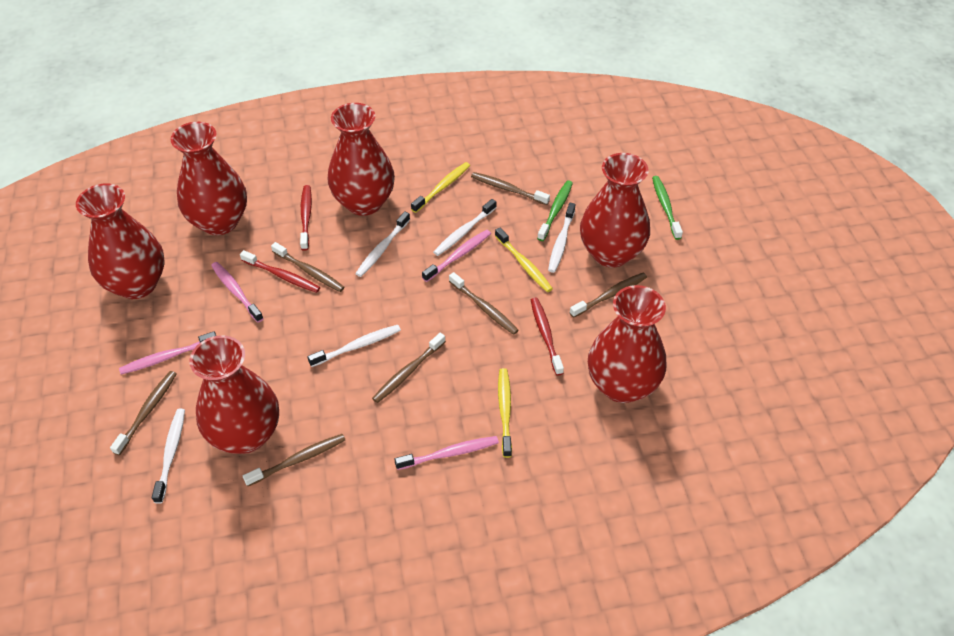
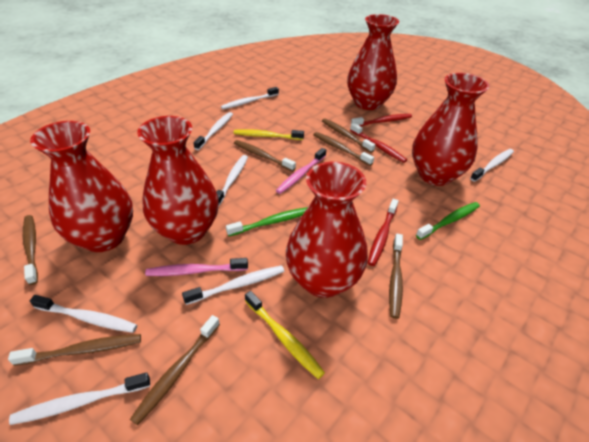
pink toothbrush: 4 -> 2
red vase: 6 -> 5
white toothbrush: 5 -> 7
yellow toothbrush: 3 -> 2

